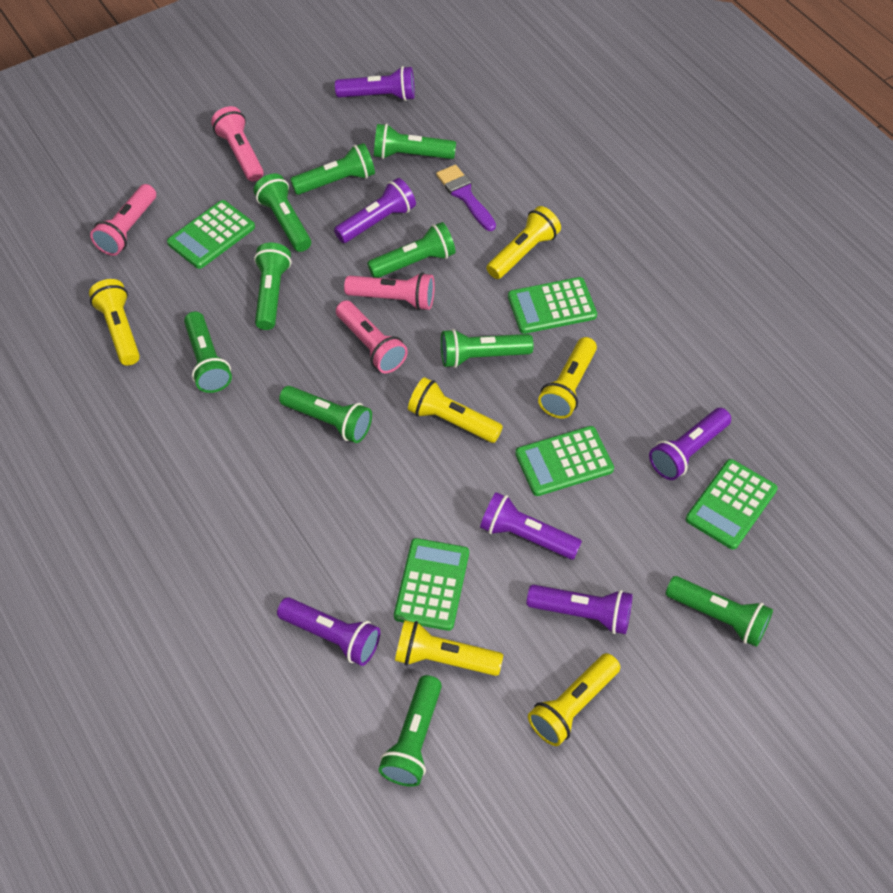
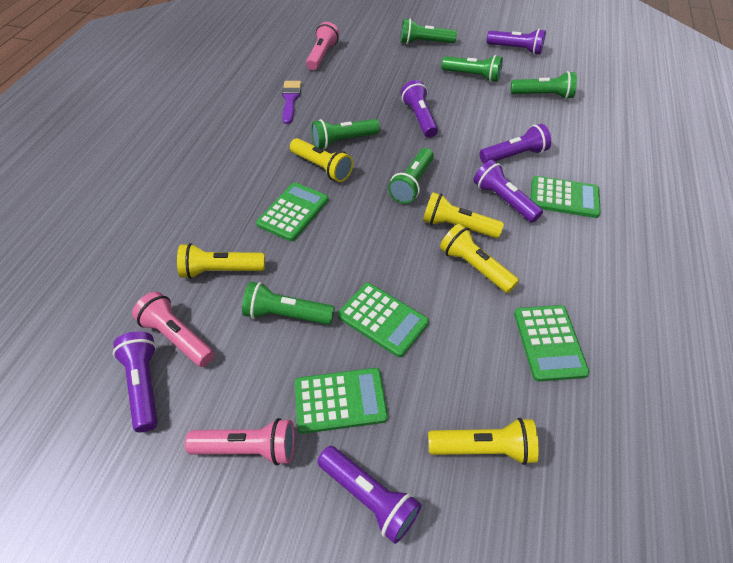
green flashlight: 10 -> 6
pink flashlight: 4 -> 3
yellow flashlight: 6 -> 5

